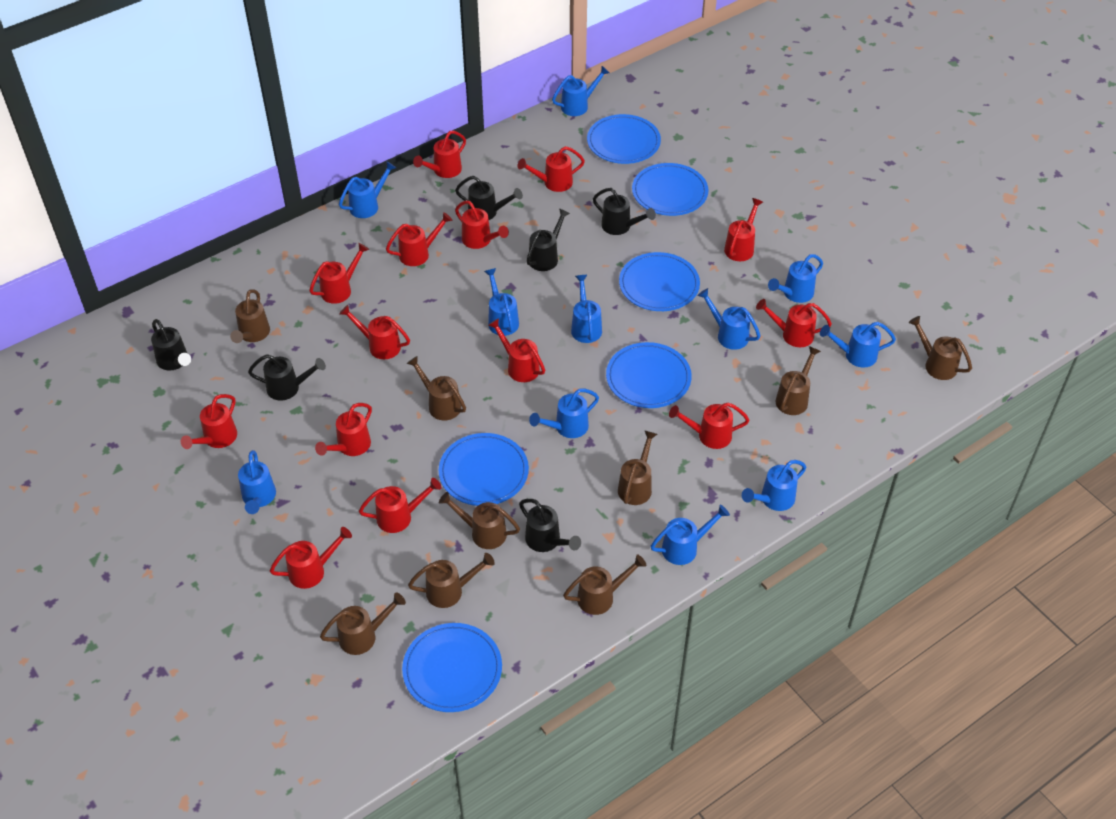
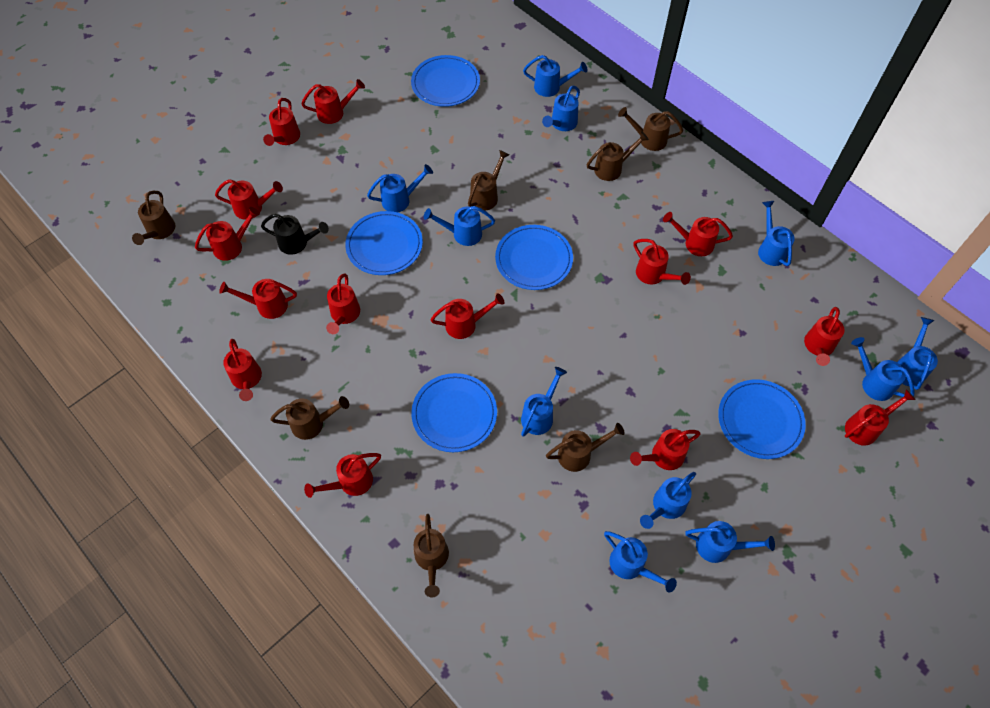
black watering can: 6 -> 1
blue plate: 6 -> 5
brown watering can: 9 -> 7

